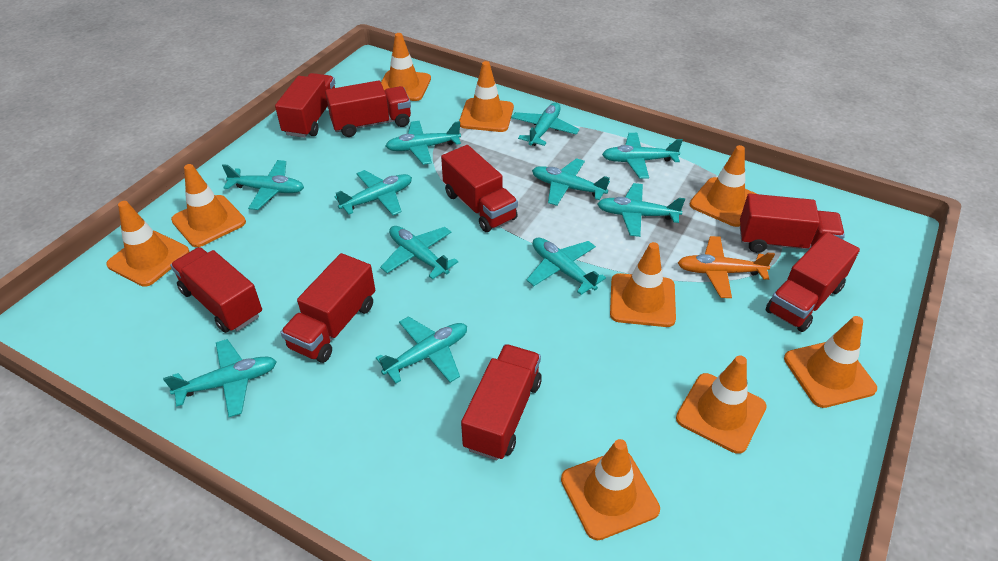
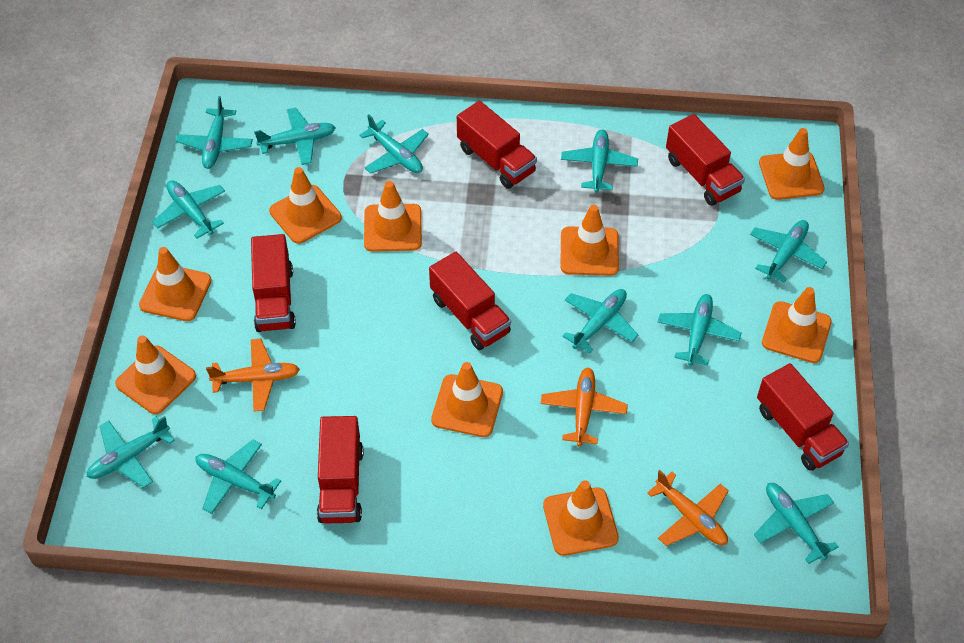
orange plane: 1 -> 3
red truck: 8 -> 6

